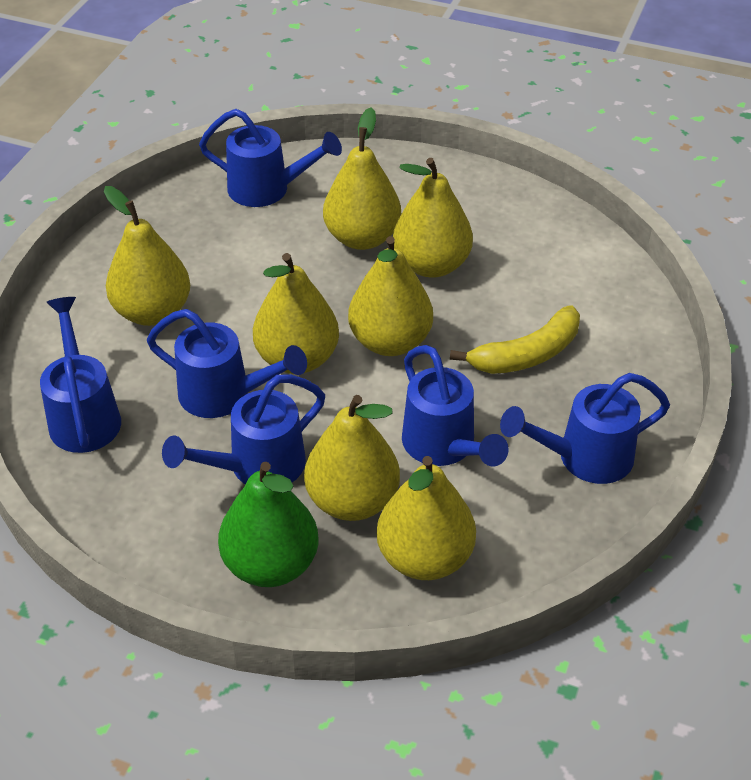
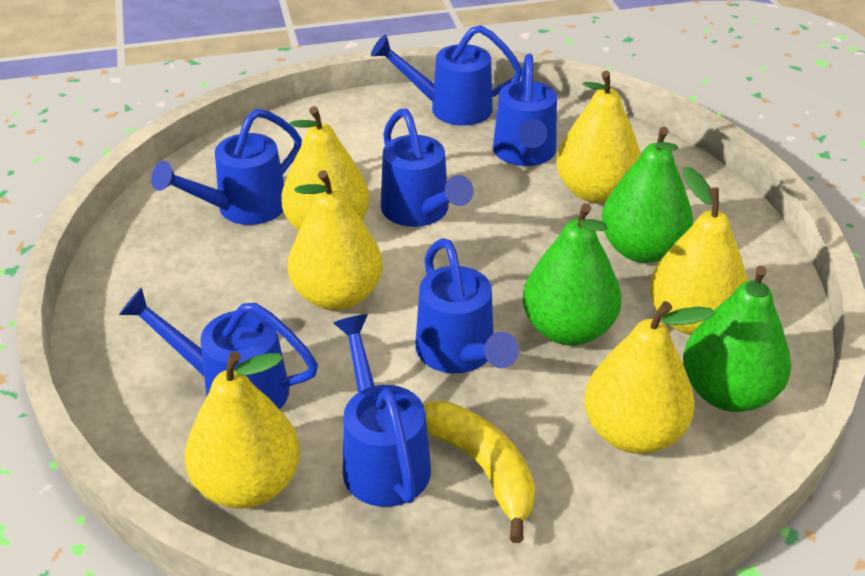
blue watering can: 6 -> 7
green pear: 1 -> 3
yellow pear: 7 -> 6

